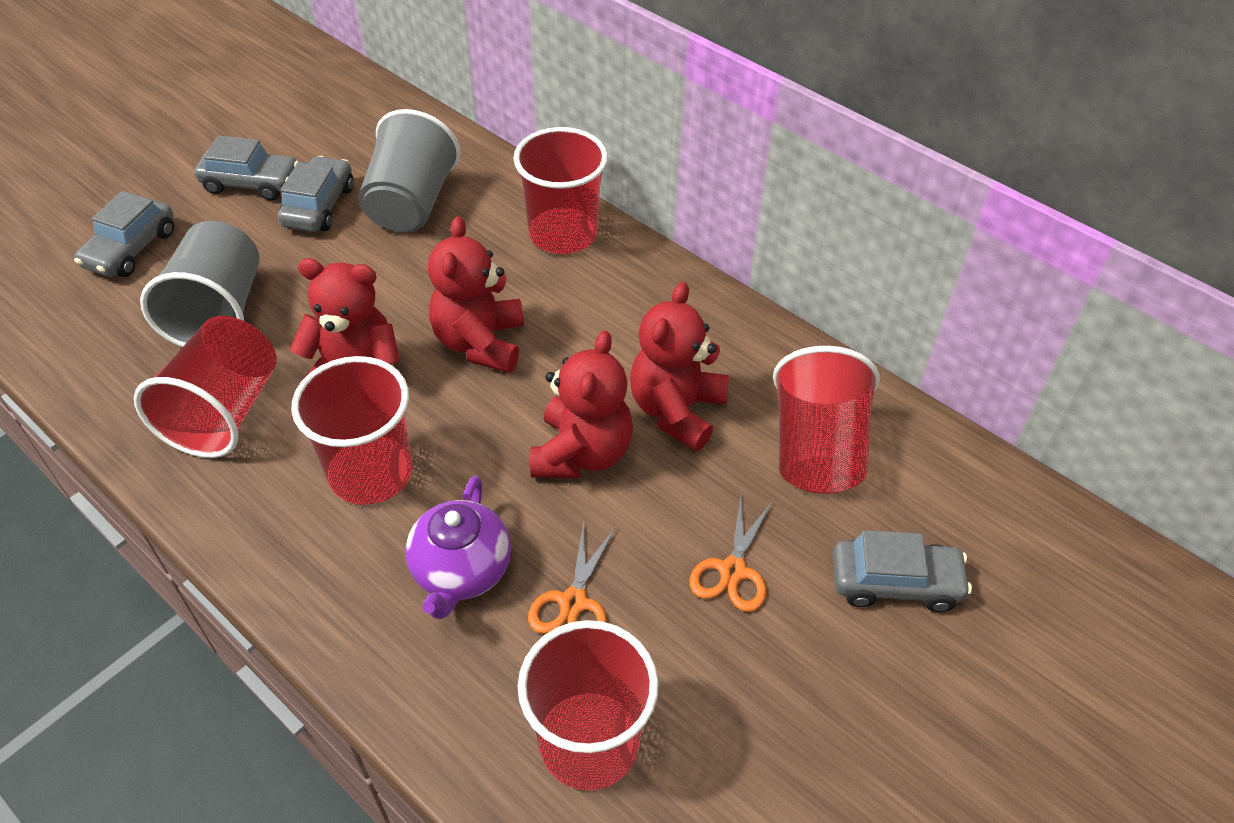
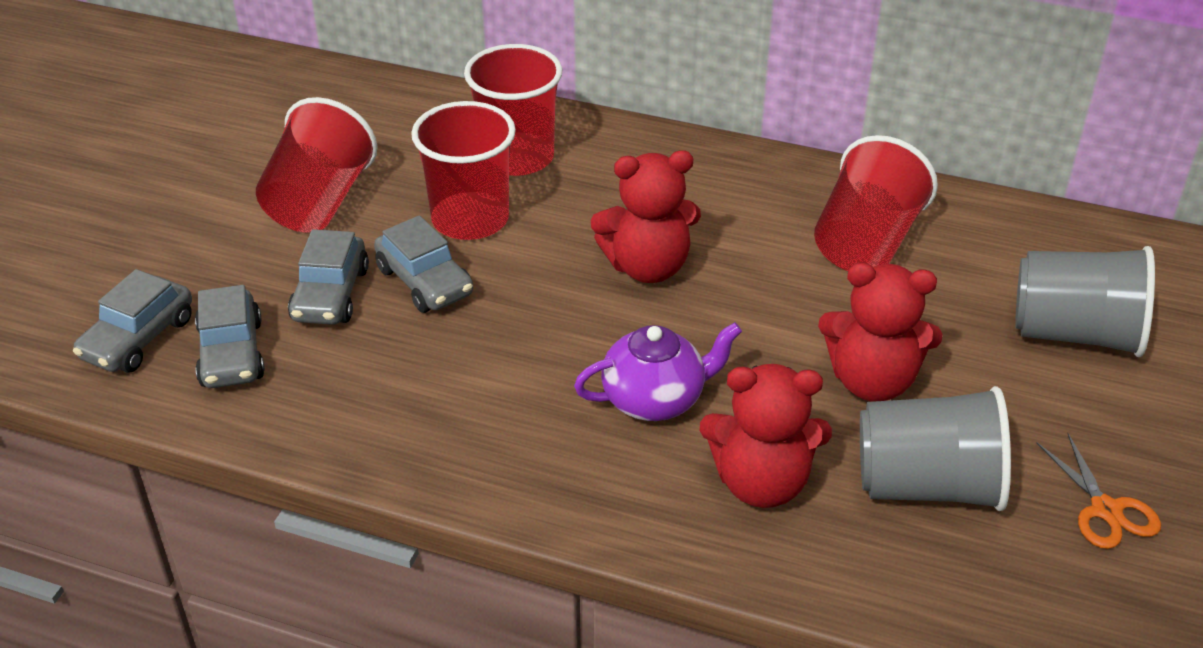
orange scissors: 2 -> 1
red cup: 5 -> 4
red teddy bear: 4 -> 3

